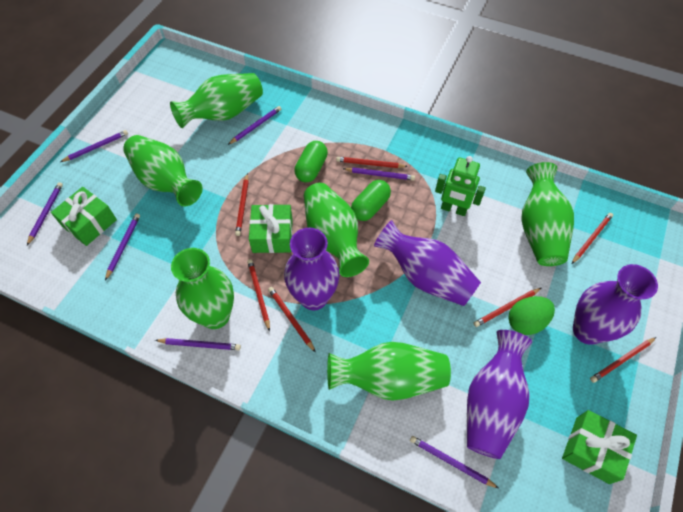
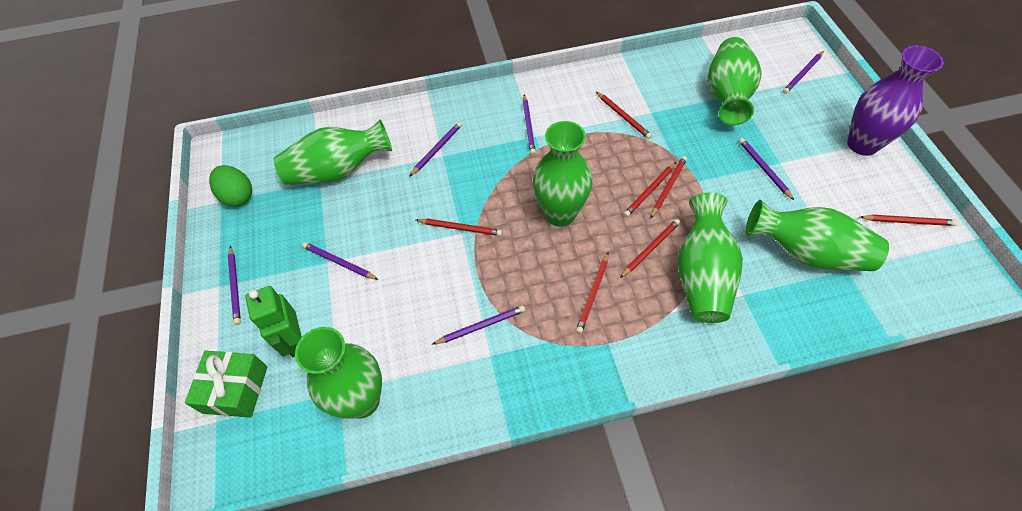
green capsule: 2 -> 0
green gift: 3 -> 1
purple vase: 4 -> 1

